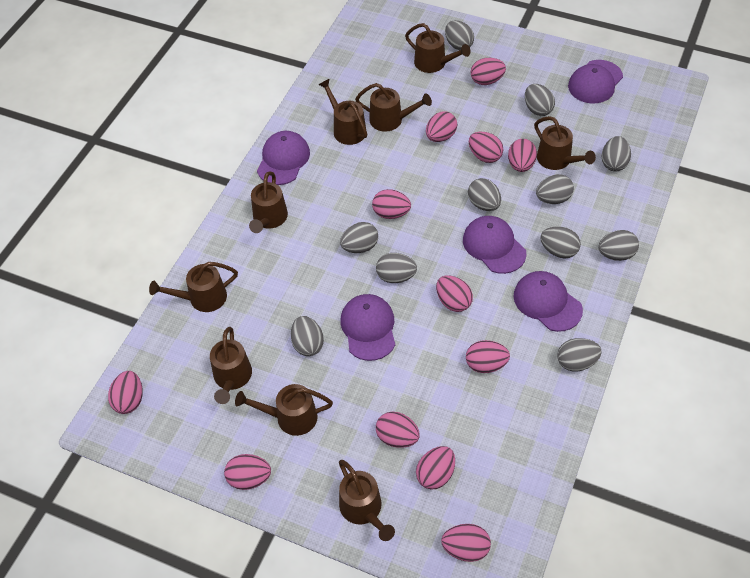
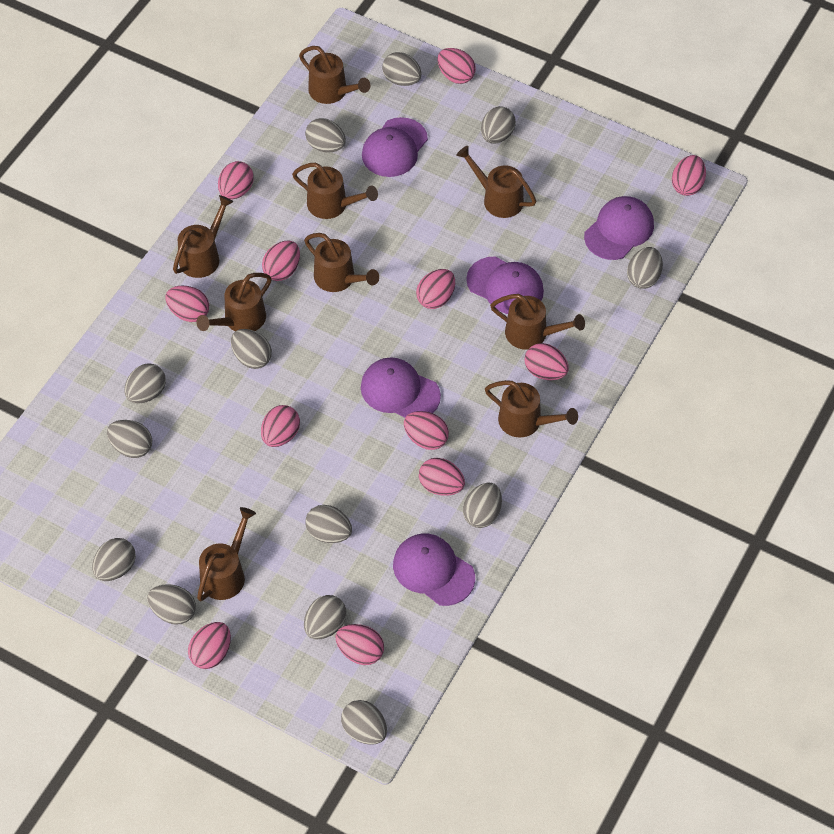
grey egg: 11 -> 13

